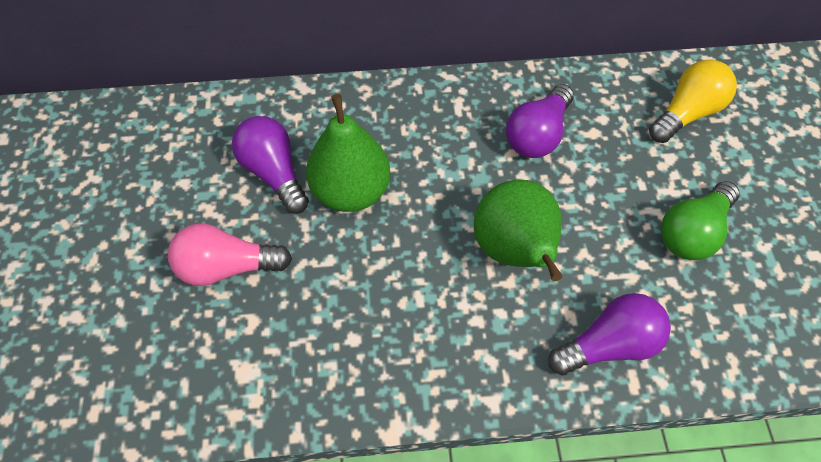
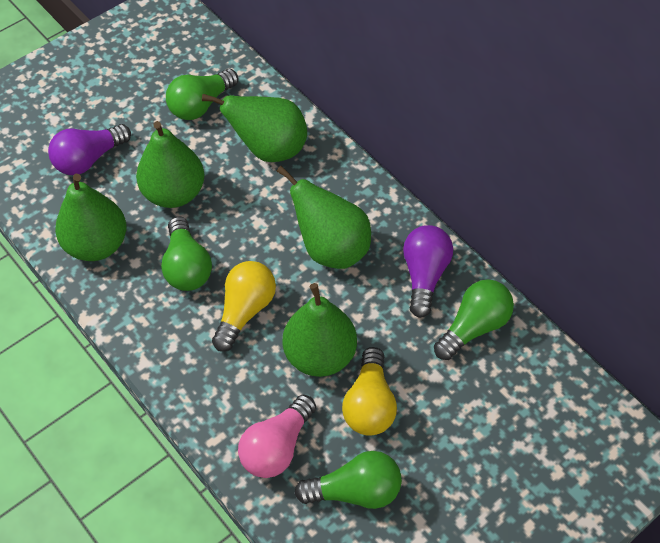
green light bulb: 1 -> 4
green pear: 2 -> 5
purple light bulb: 3 -> 2
yellow light bulb: 1 -> 2

